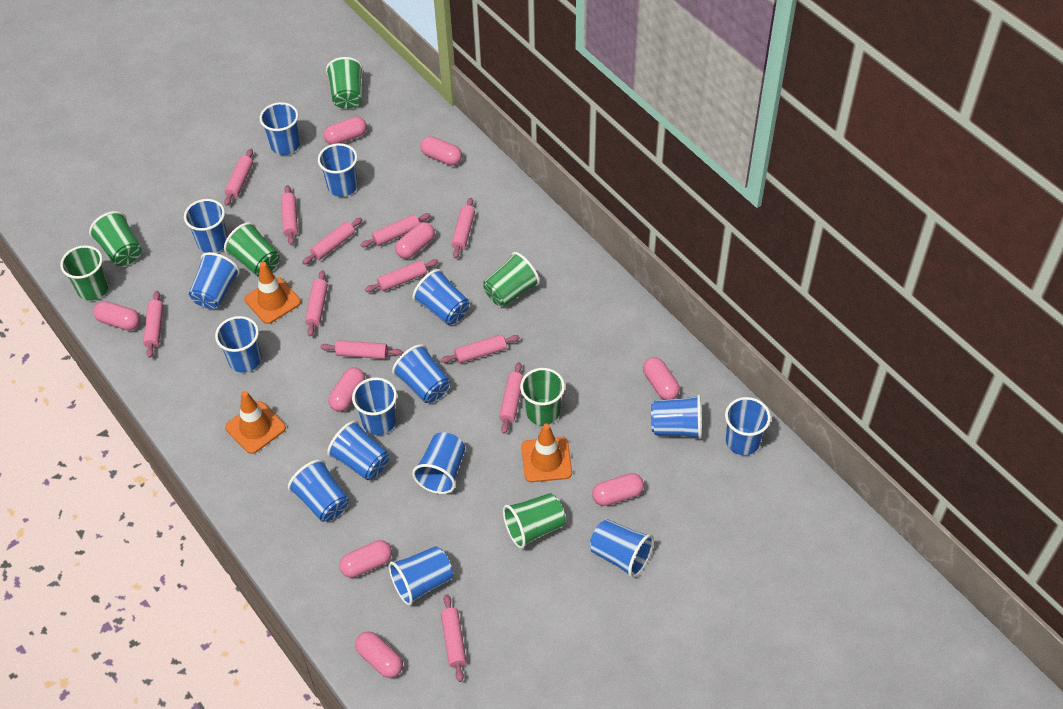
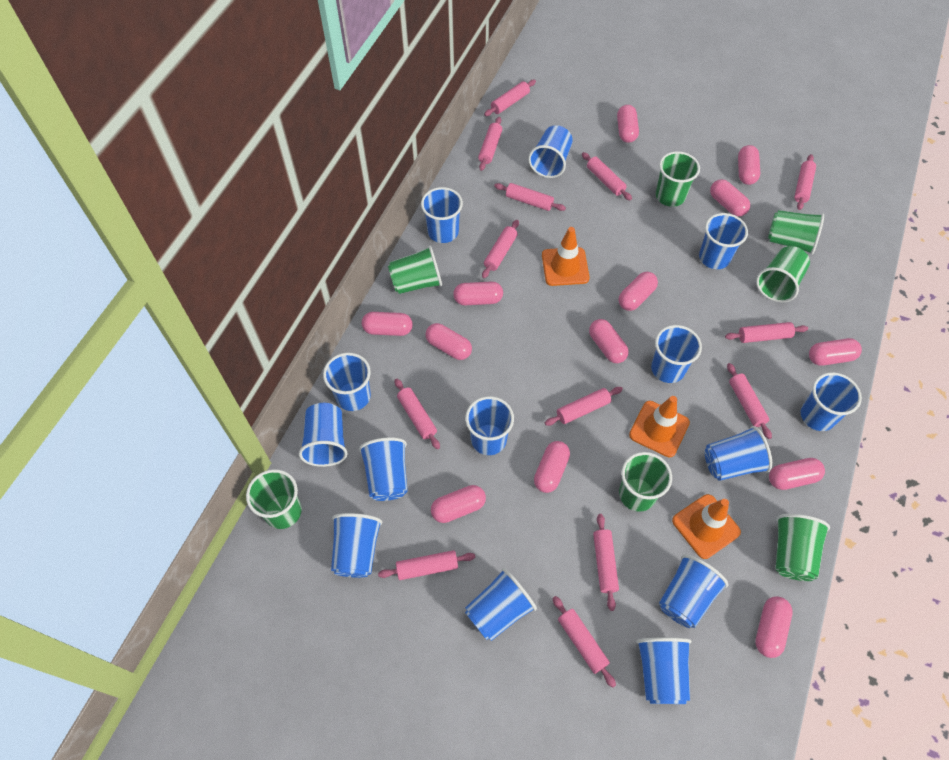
blue cup: 15 -> 14
pink capsule: 9 -> 13
pink rolling pin: 12 -> 13

